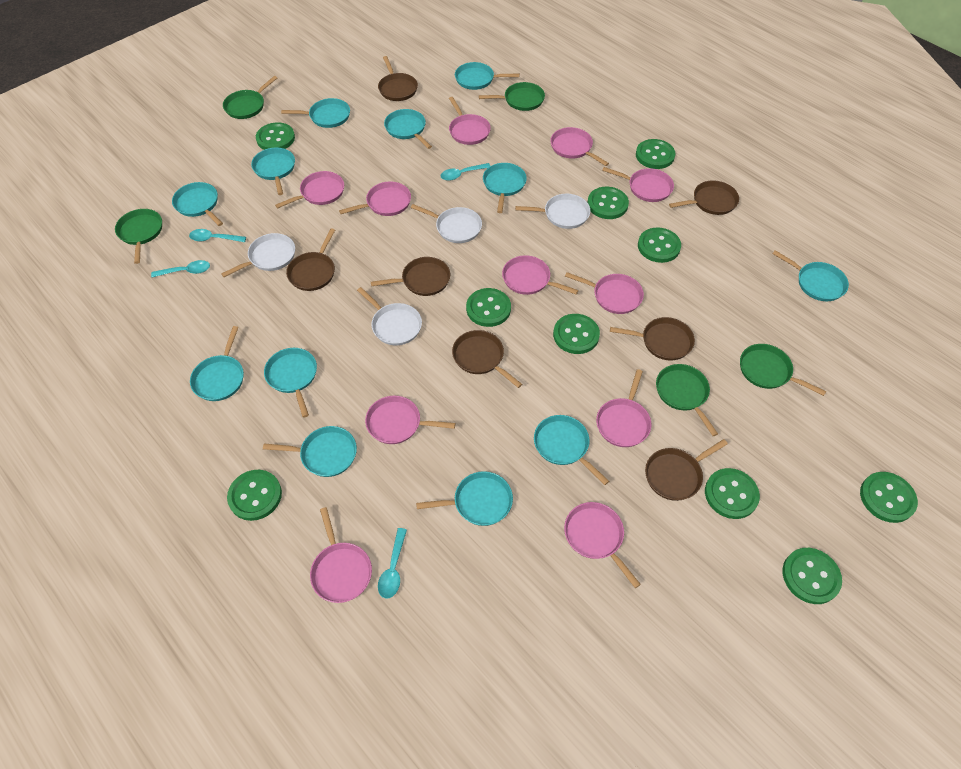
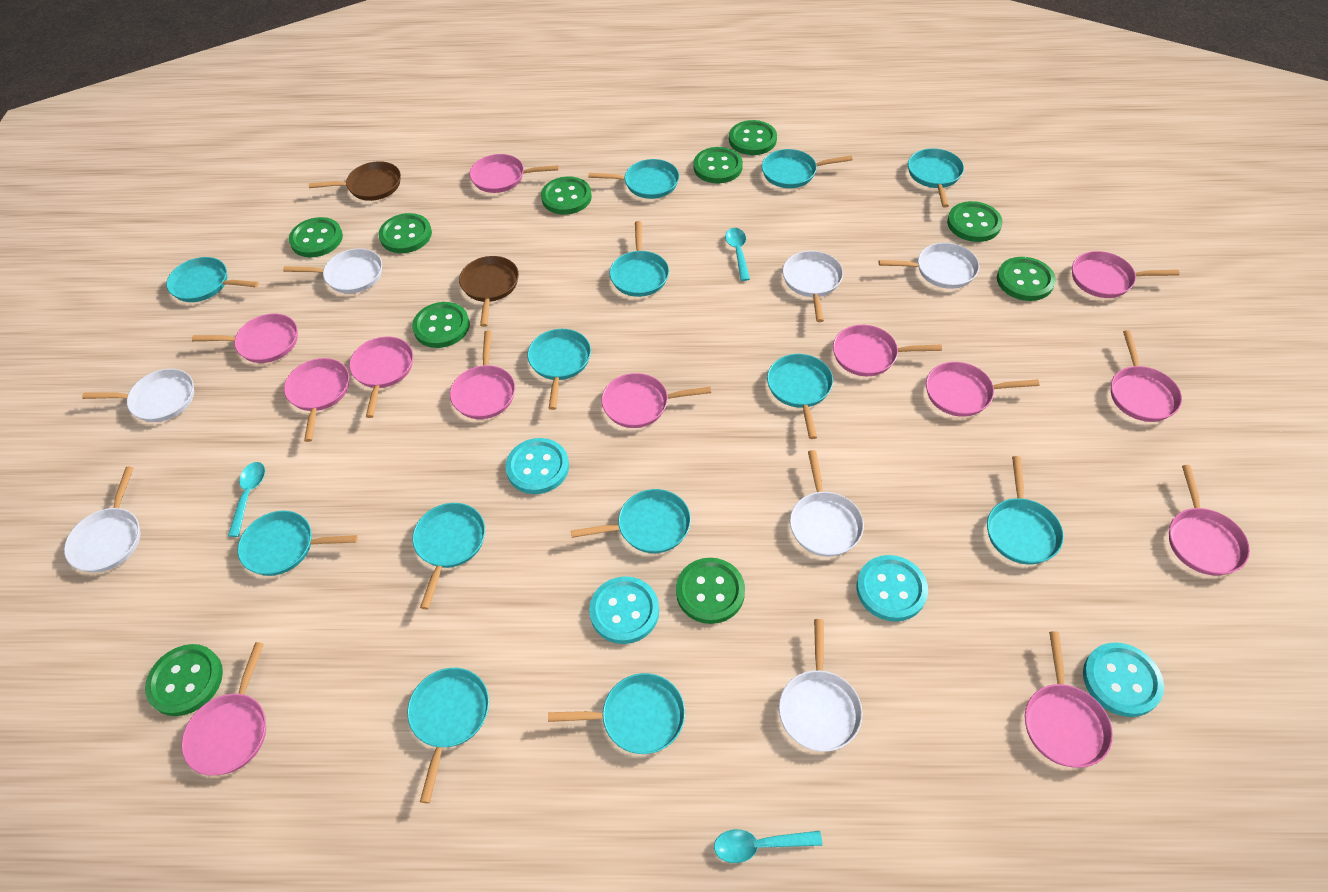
brown pan: 7 -> 2
green pan: 5 -> 0
pink pan: 11 -> 13
turquoise button: 0 -> 4
turquoise pan: 12 -> 13
turquoise spoon: 4 -> 3
white pan: 4 -> 7

